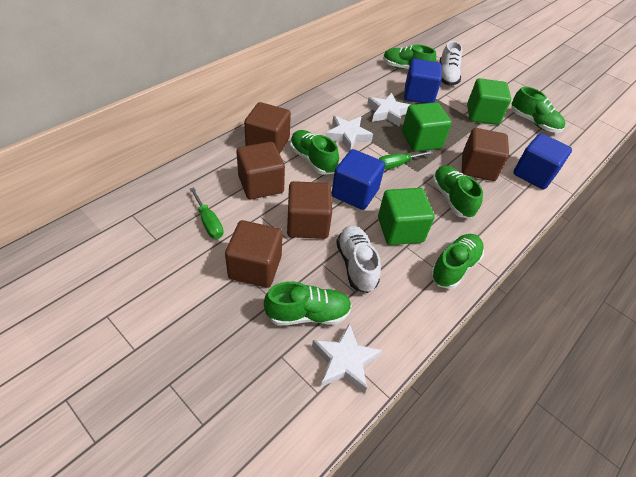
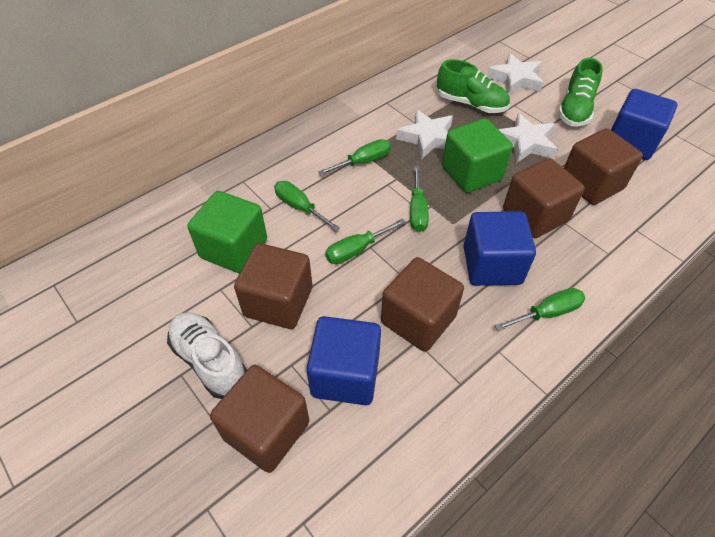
green cube: 3 -> 2
green screwdriver: 2 -> 5
green shoe: 6 -> 2
white shoe: 2 -> 1

